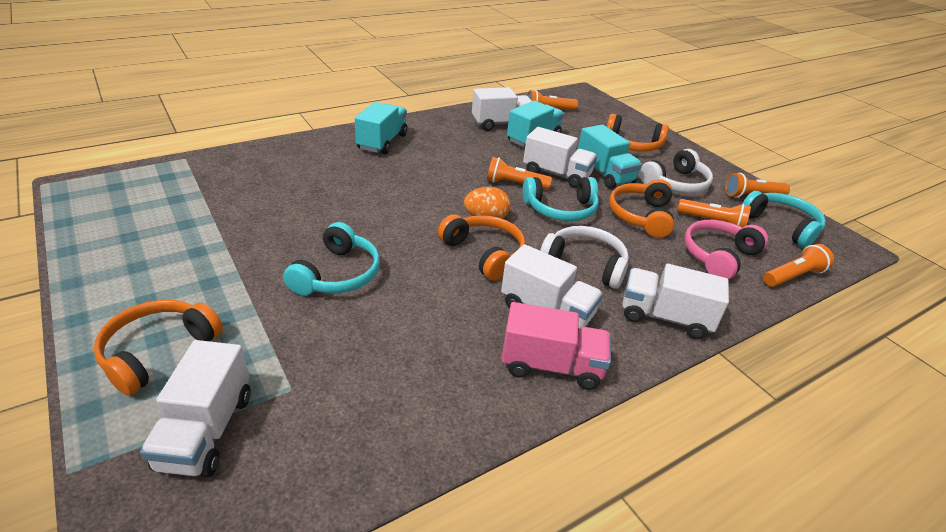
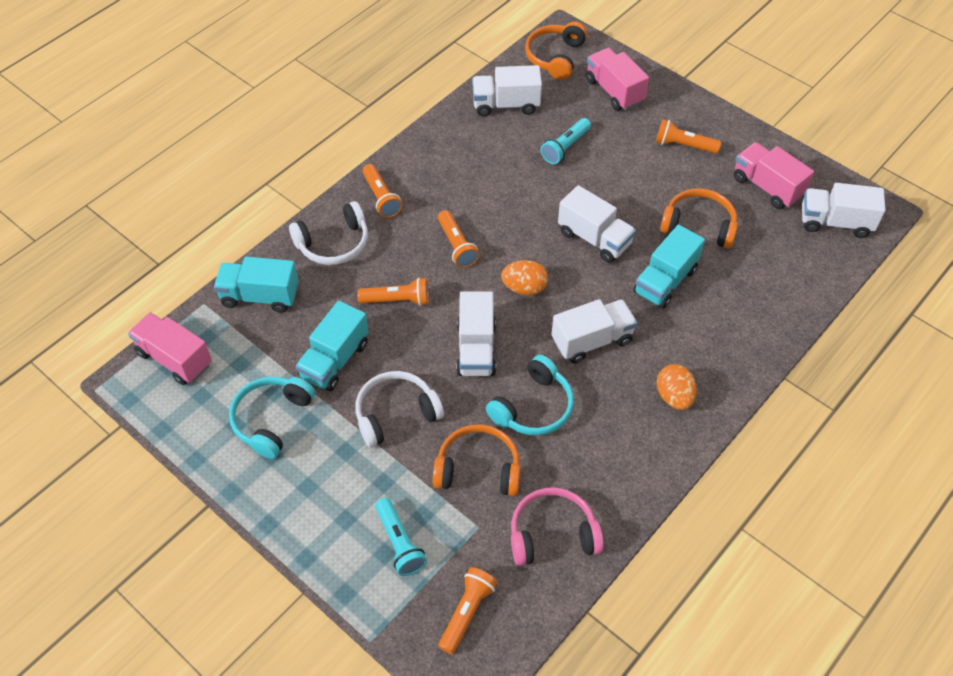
orange egg: 1 -> 2
orange headphones: 4 -> 3
pink truck: 1 -> 3
turquoise flashlight: 0 -> 2
turquoise headphones: 3 -> 2

